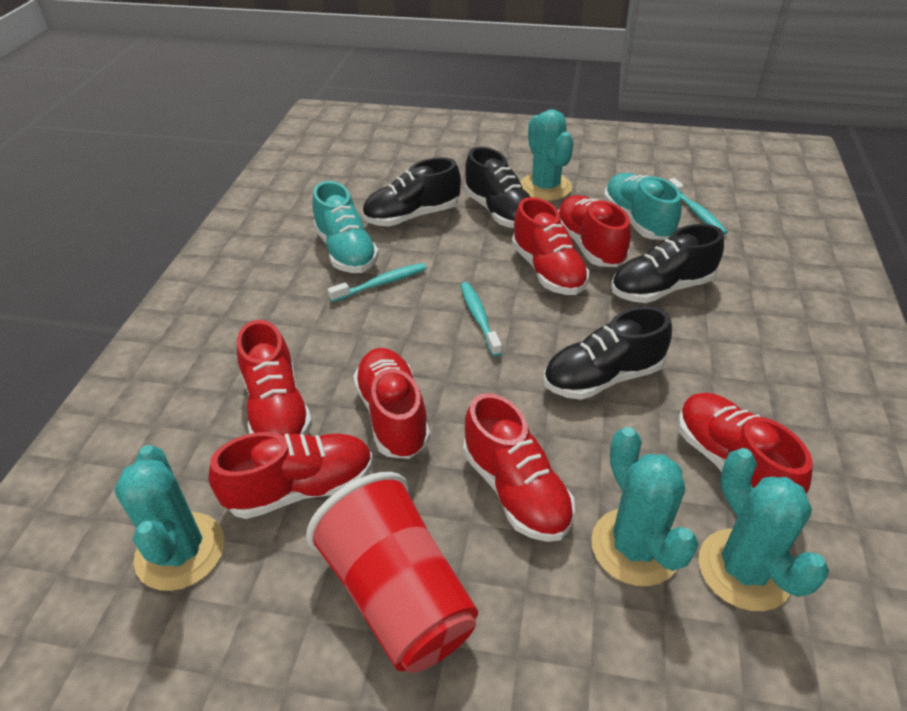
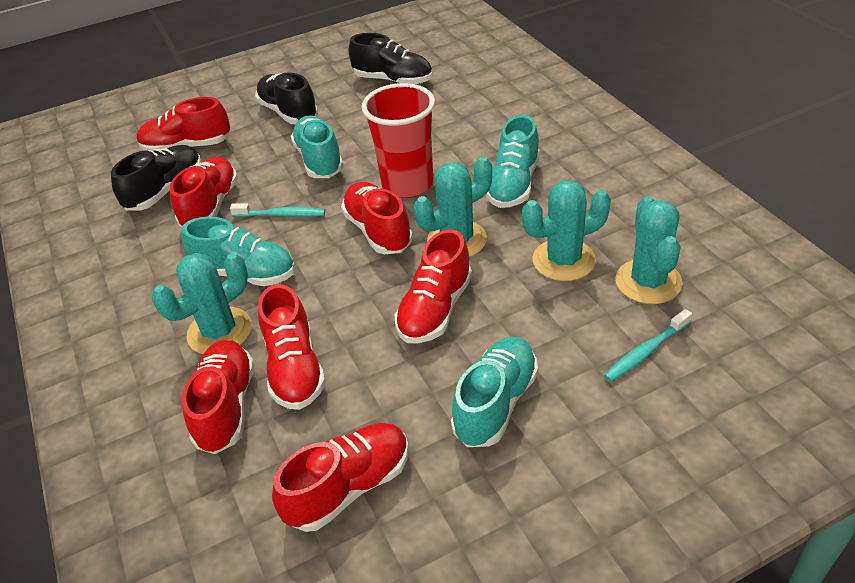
black shoe: 4 -> 3
turquoise shoe: 2 -> 4
turquoise toothbrush: 3 -> 2

